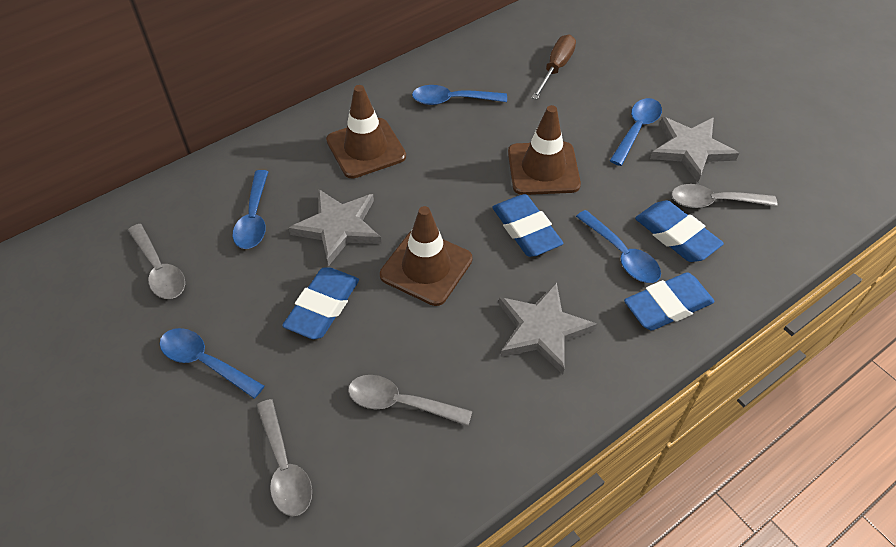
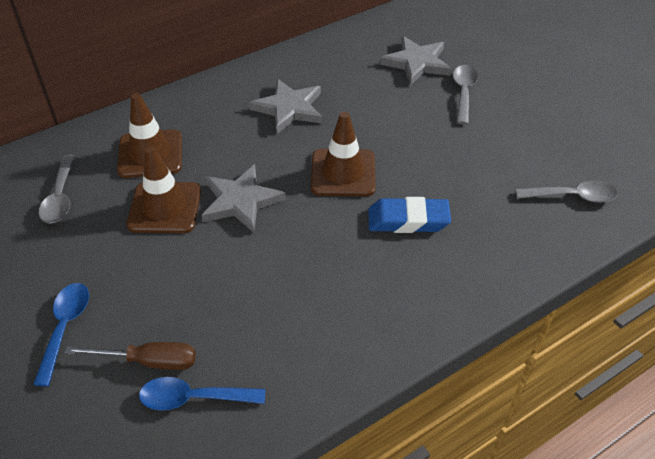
blue eraser: 4 -> 1
blue spoon: 5 -> 2
grey spoon: 4 -> 3

